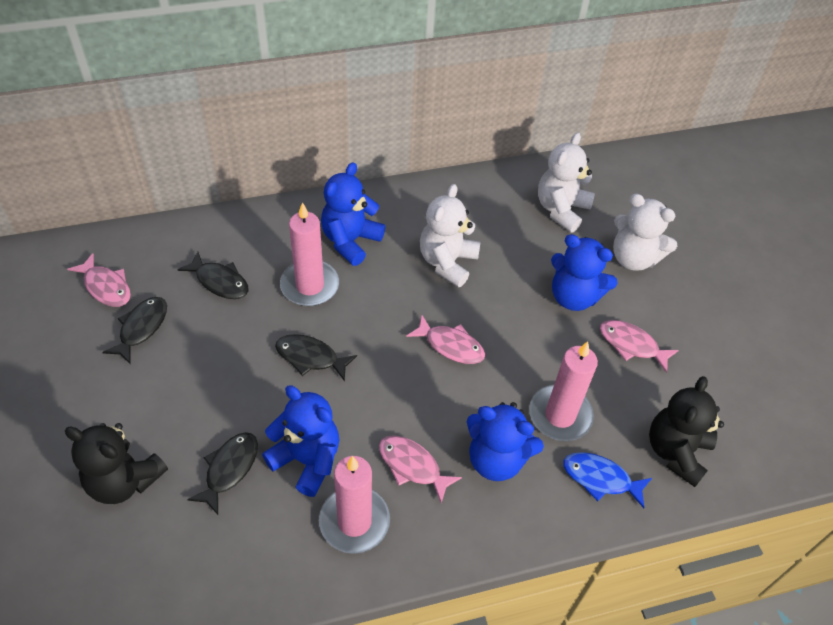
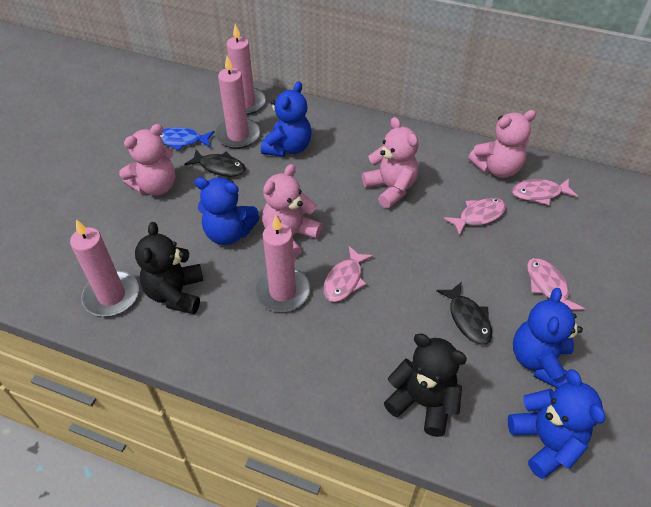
black fish: 4 -> 2
pink candle: 3 -> 4
pink teddy bear: 0 -> 4
white teddy bear: 3 -> 0

